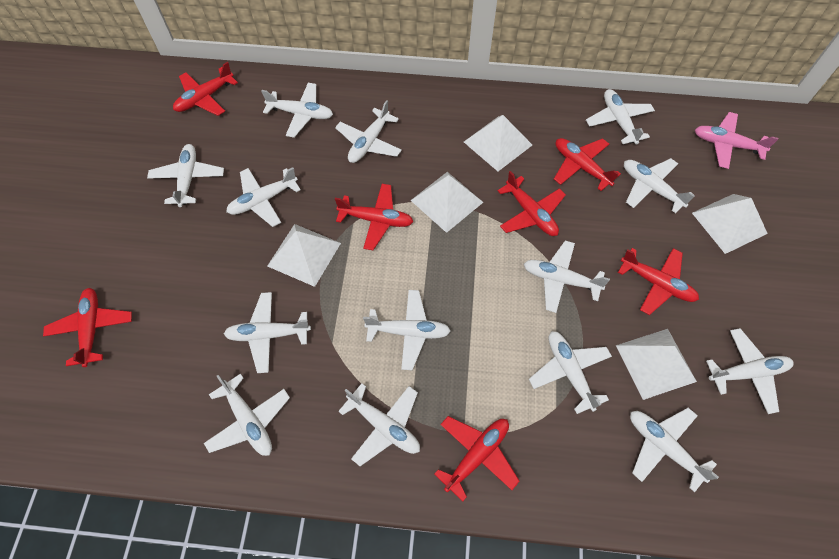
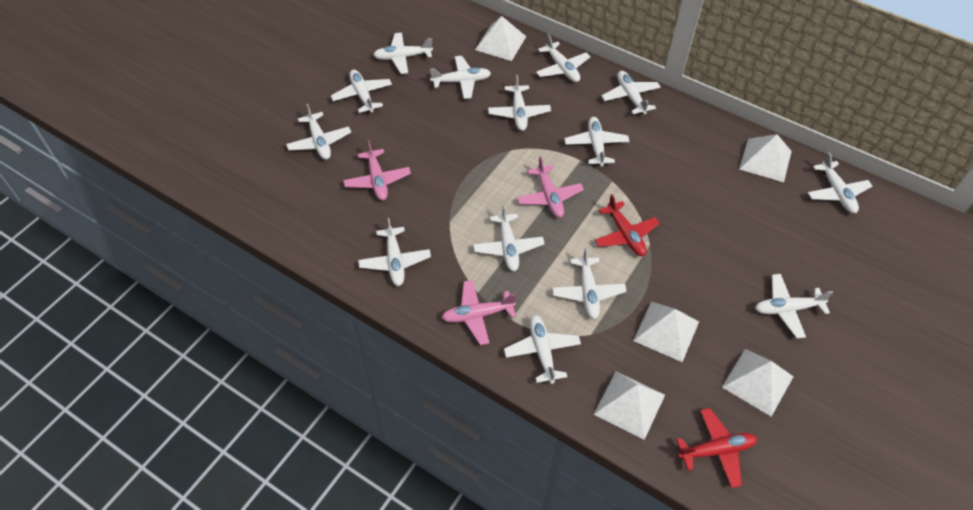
pink plane: 1 -> 3
red plane: 7 -> 2

